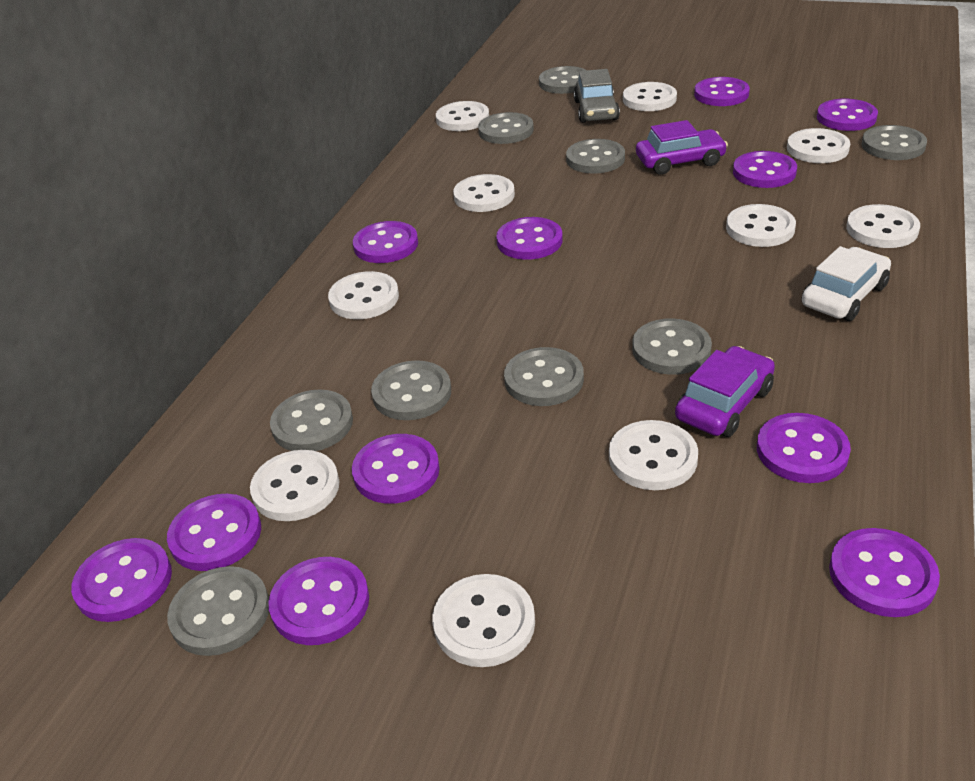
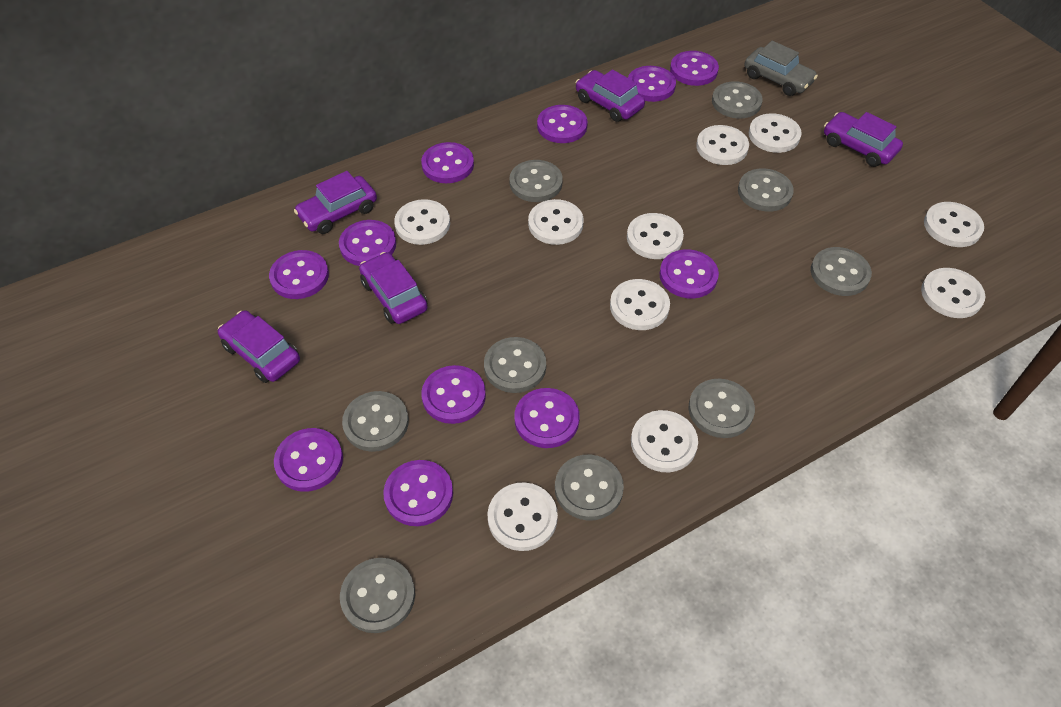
purple car: 2 -> 5
white car: 1 -> 0

